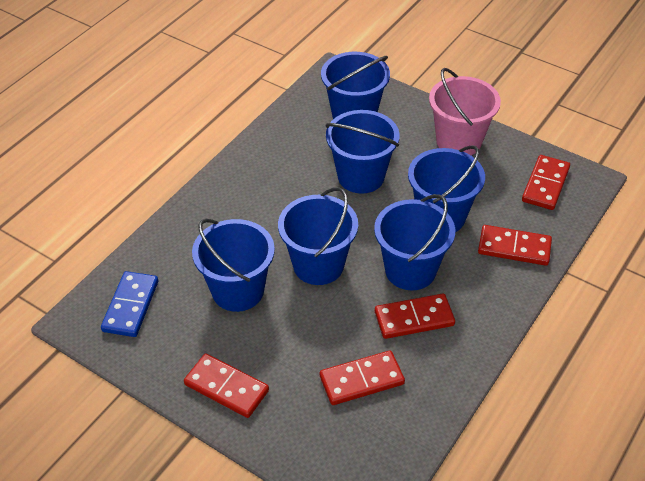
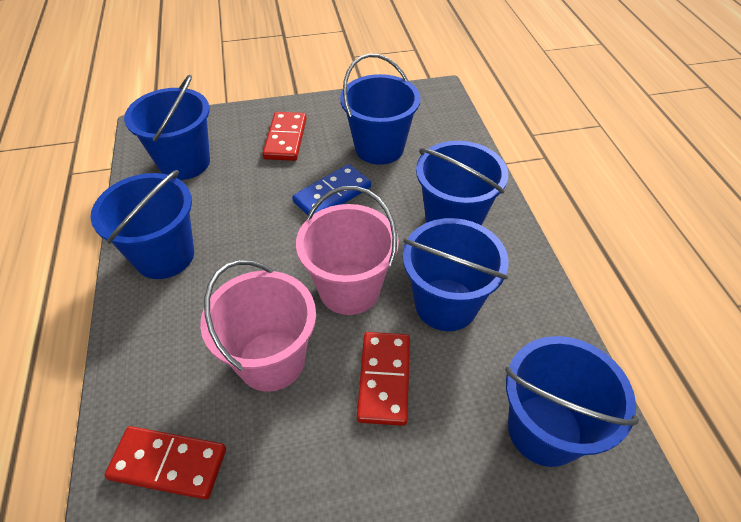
pink bucket: 1 -> 2
red domino: 5 -> 3

